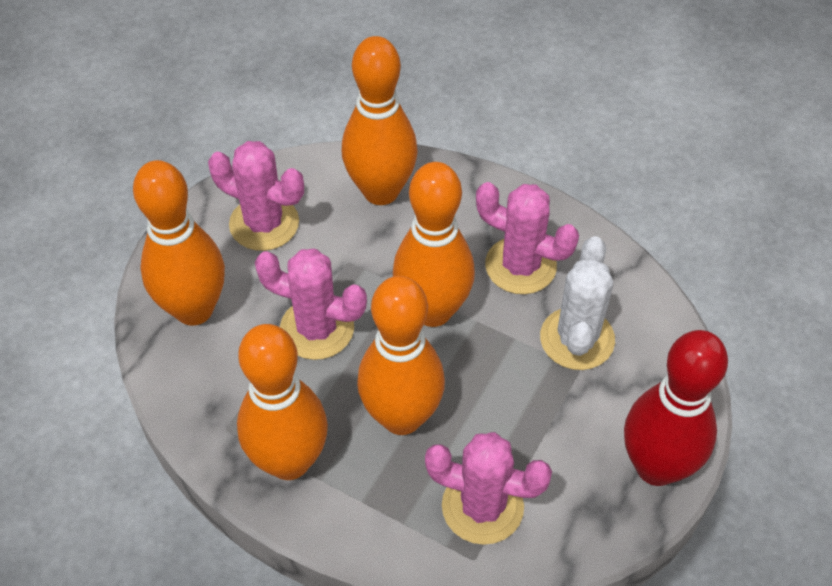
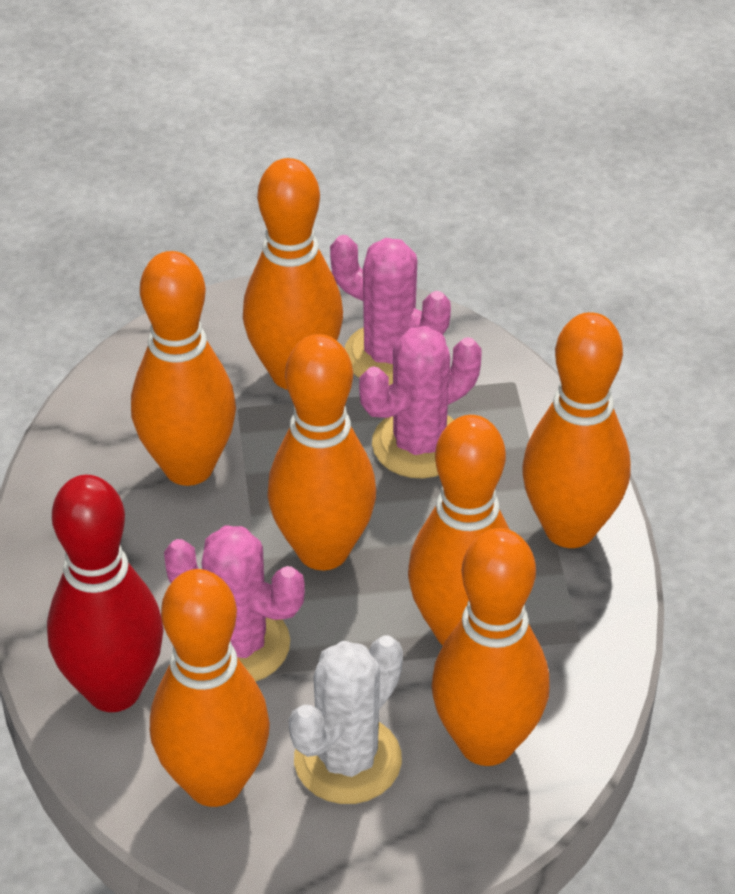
orange bowling pin: 5 -> 7
pink cactus: 4 -> 3

